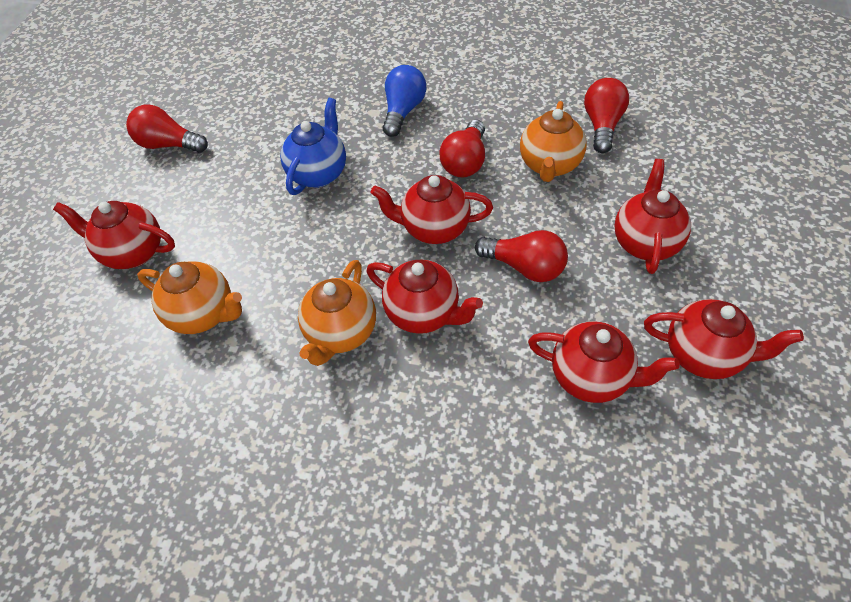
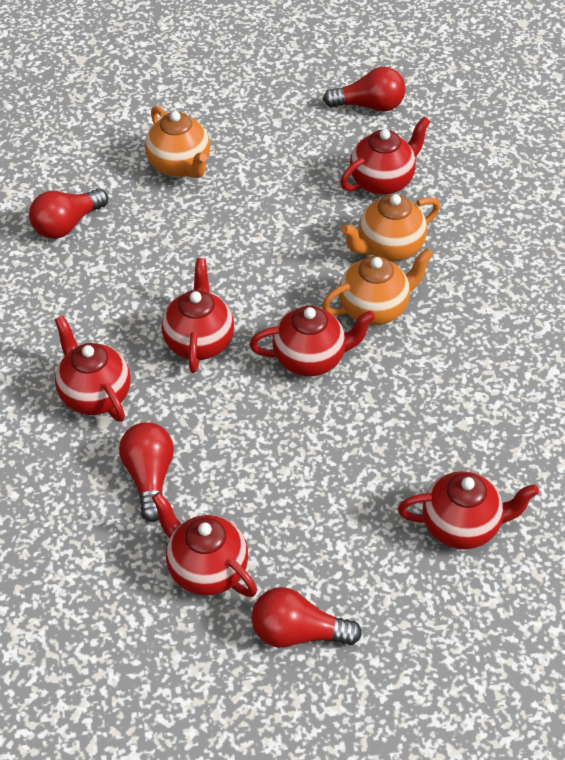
blue light bulb: 1 -> 0
blue teapot: 1 -> 0

